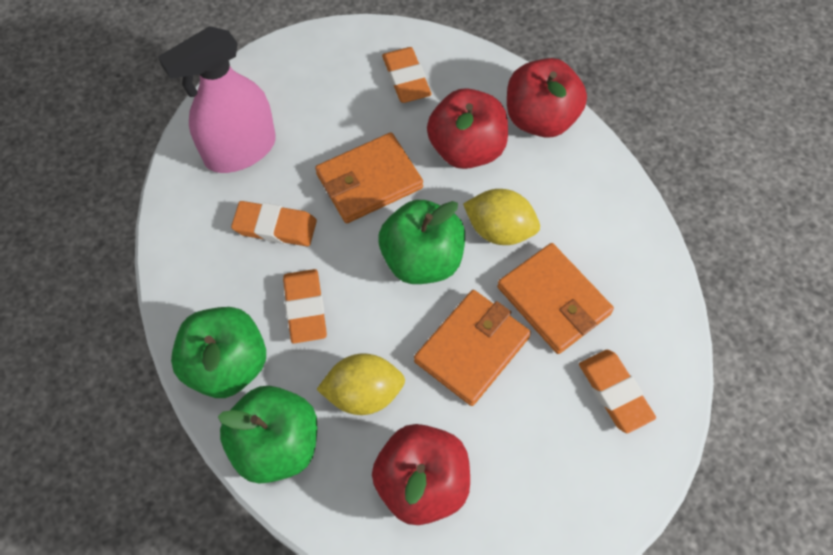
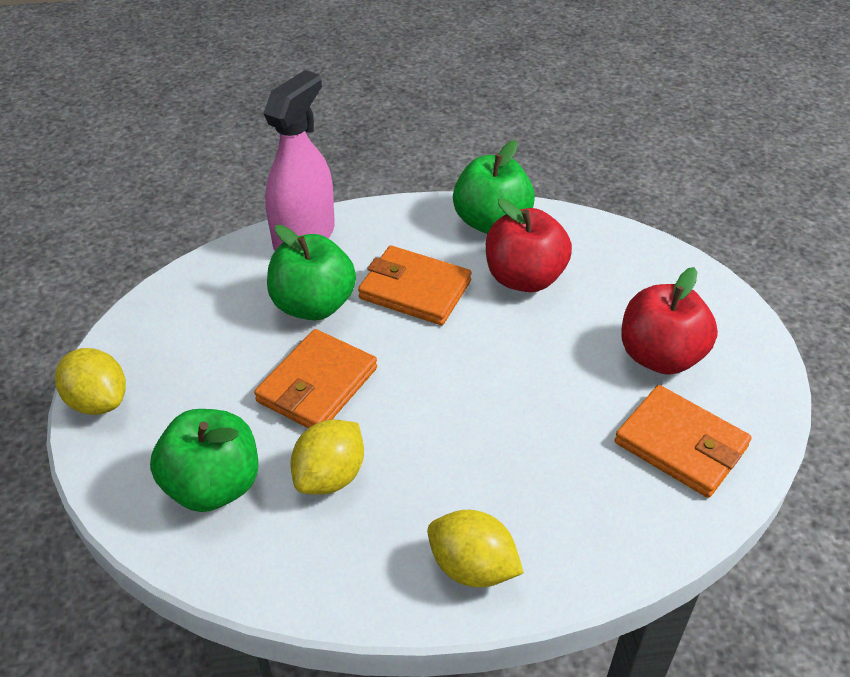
orange eraser: 4 -> 0
red apple: 3 -> 2
yellow lemon: 2 -> 3

